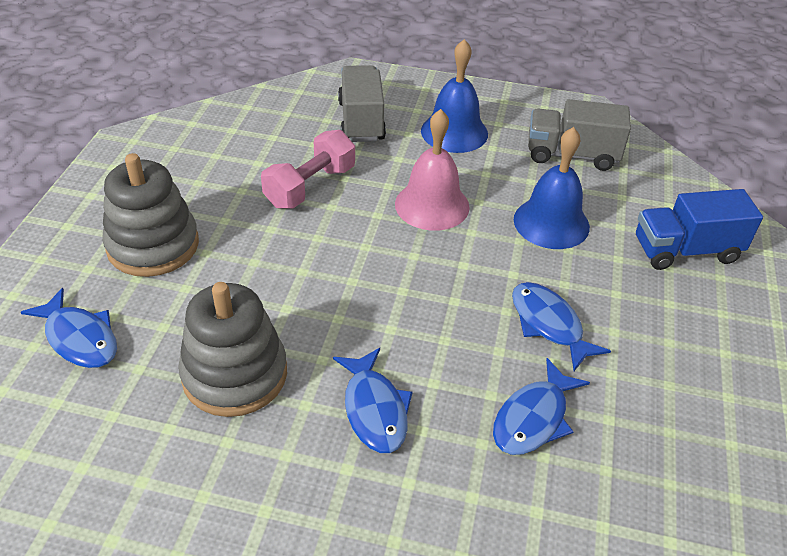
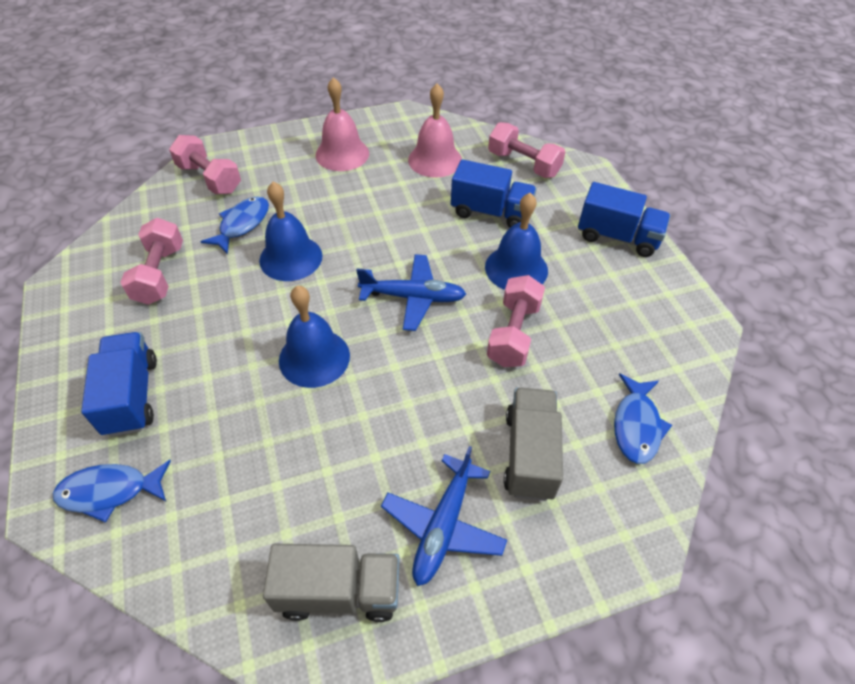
blue bell: 2 -> 3
blue fish: 4 -> 3
blue plane: 0 -> 2
blue truck: 1 -> 3
grey stacking toy: 2 -> 0
pink bell: 1 -> 2
pink dumbbell: 1 -> 4

